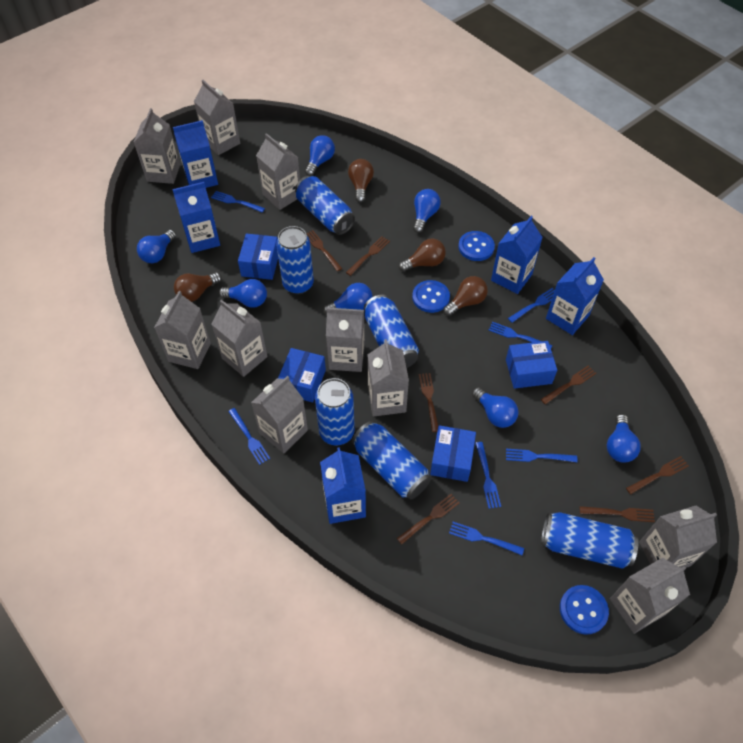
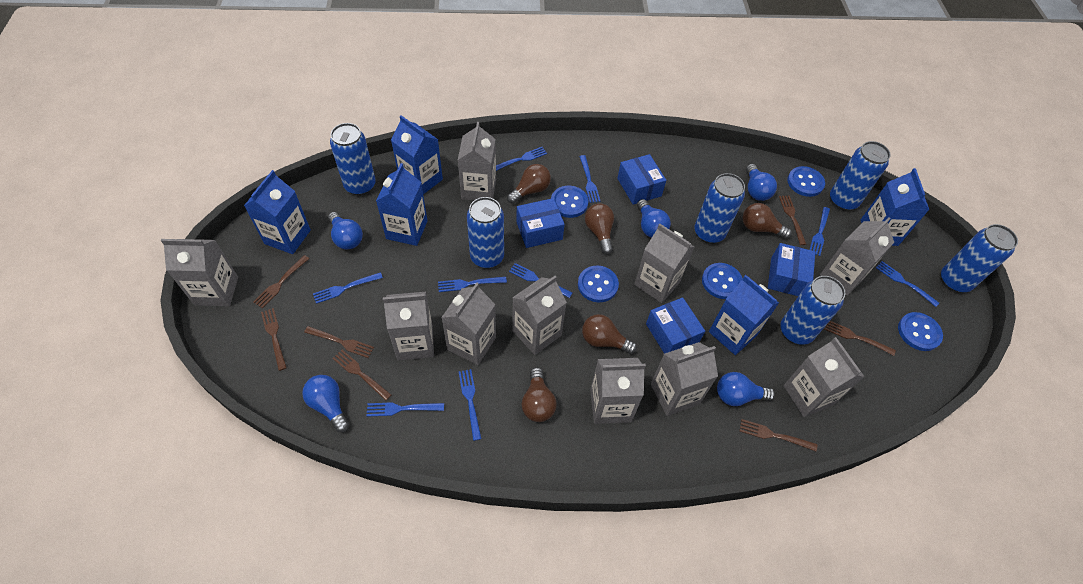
blue button: 3 -> 5
blue fork: 7 -> 9
blue light bulb: 7 -> 5
brown light bulb: 4 -> 5

